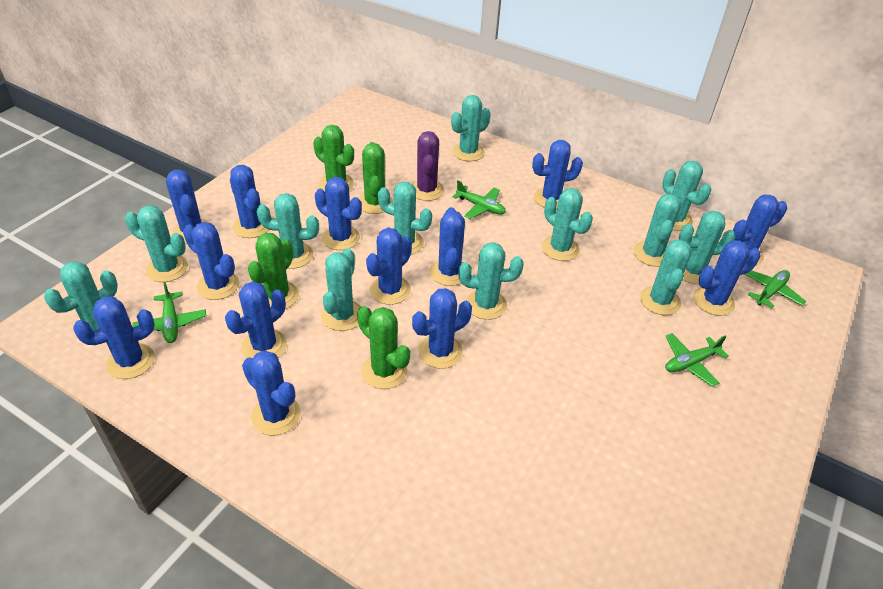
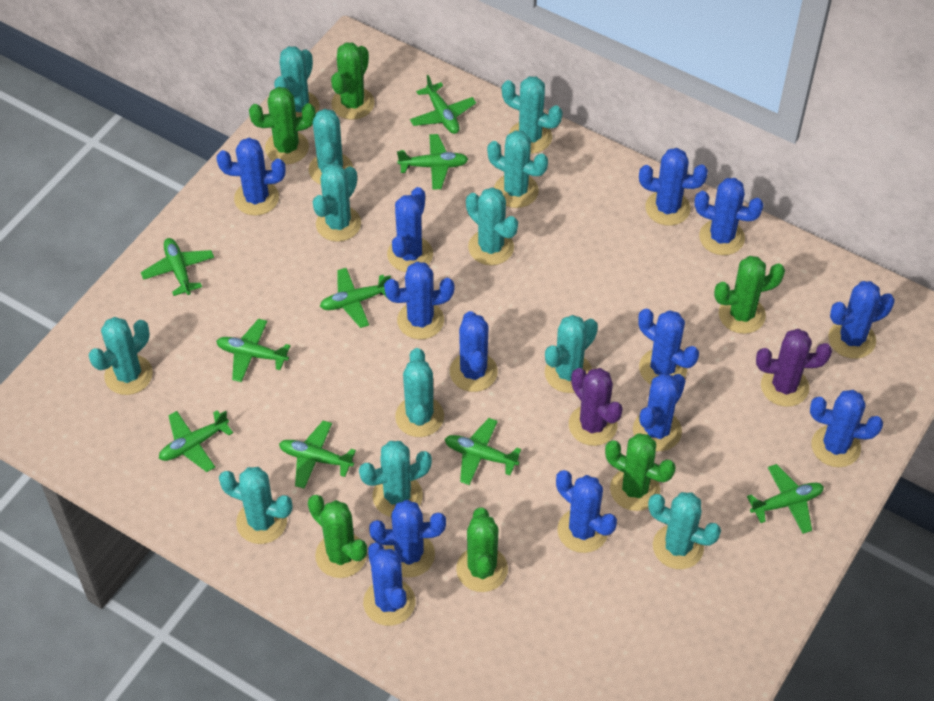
green cactus: 4 -> 6
green plane: 4 -> 9
purple cactus: 1 -> 2

